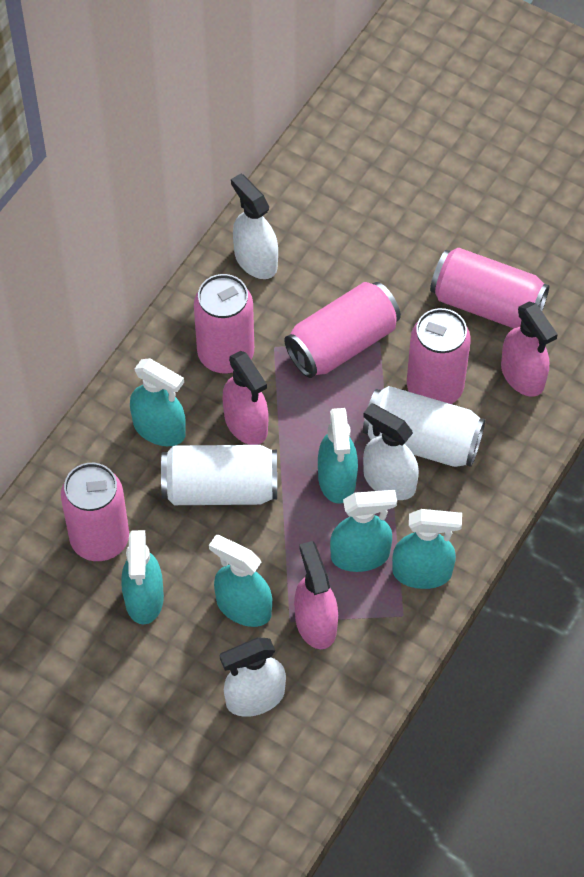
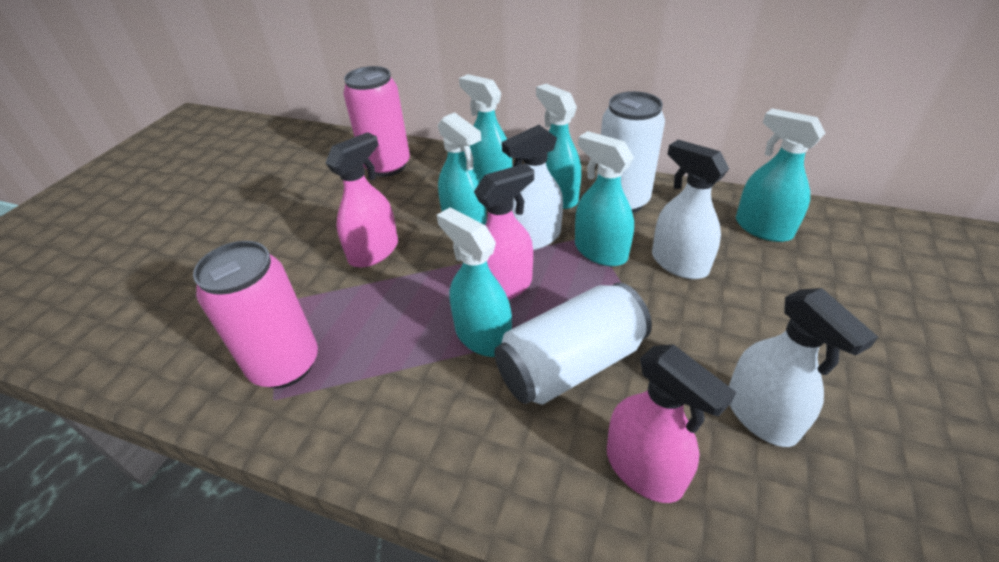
pink can: 5 -> 2

